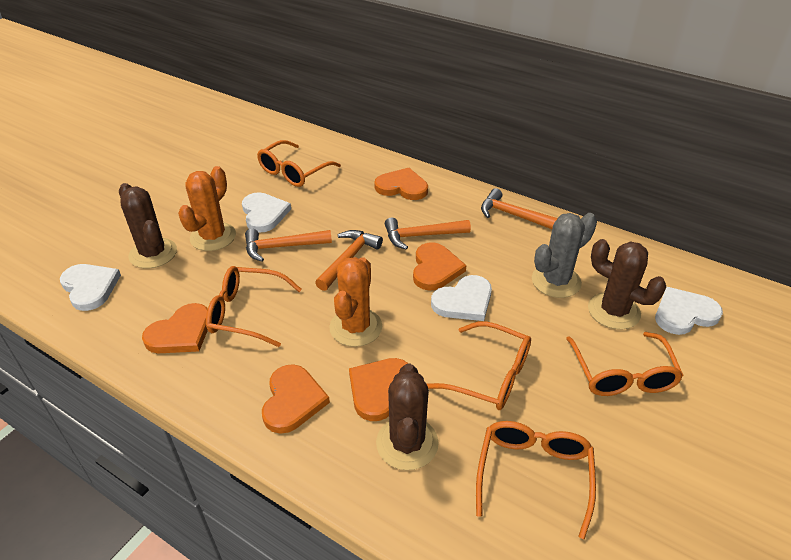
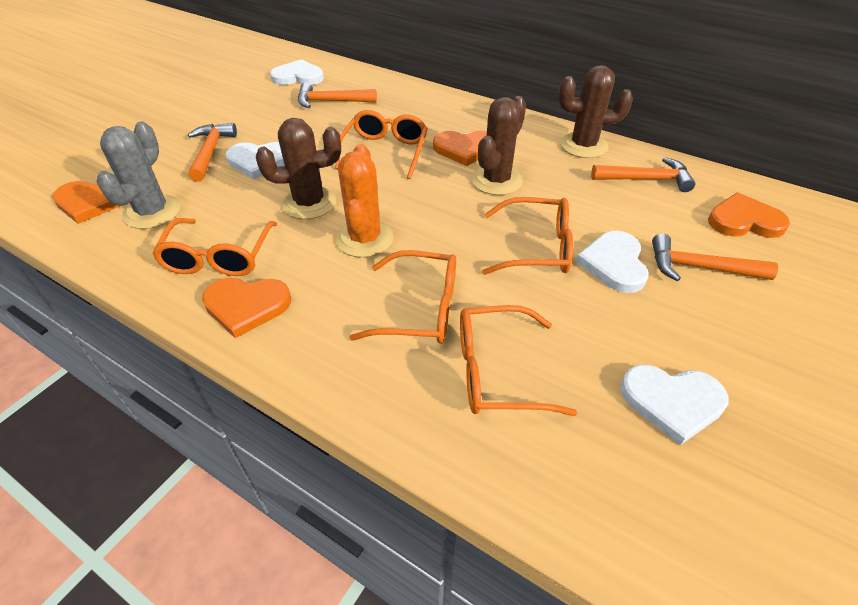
orange cactus: 2 -> 1
orange heart: 5 -> 4

